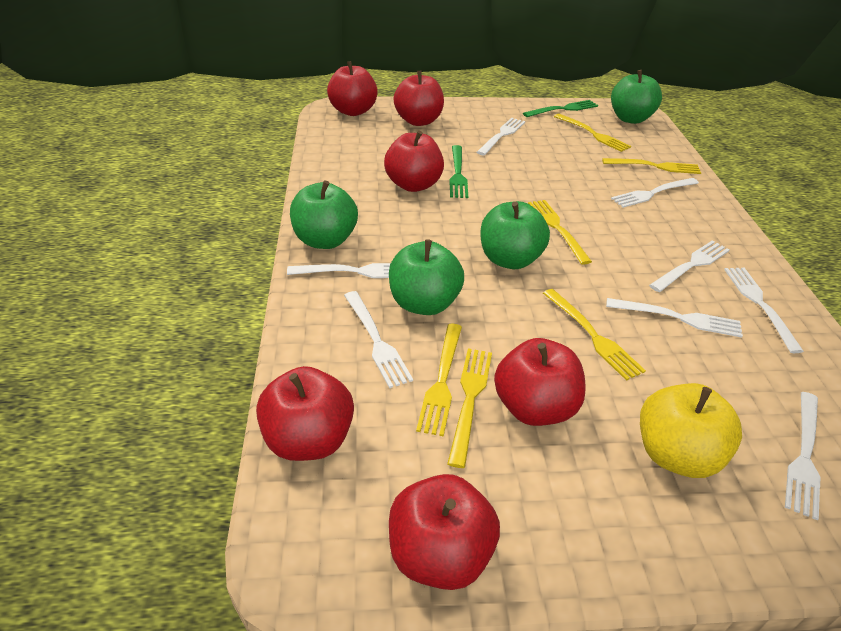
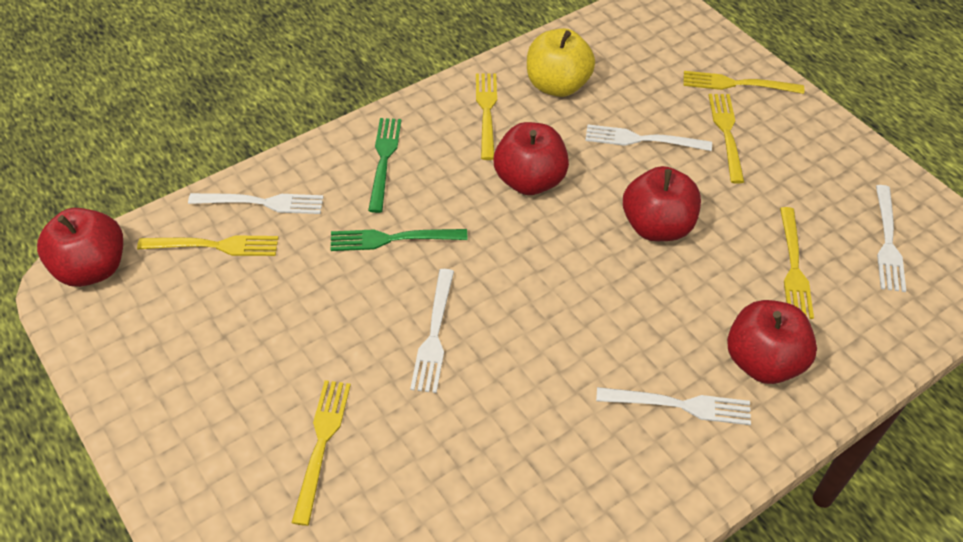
green apple: 4 -> 0
red apple: 6 -> 4
white fork: 8 -> 5

